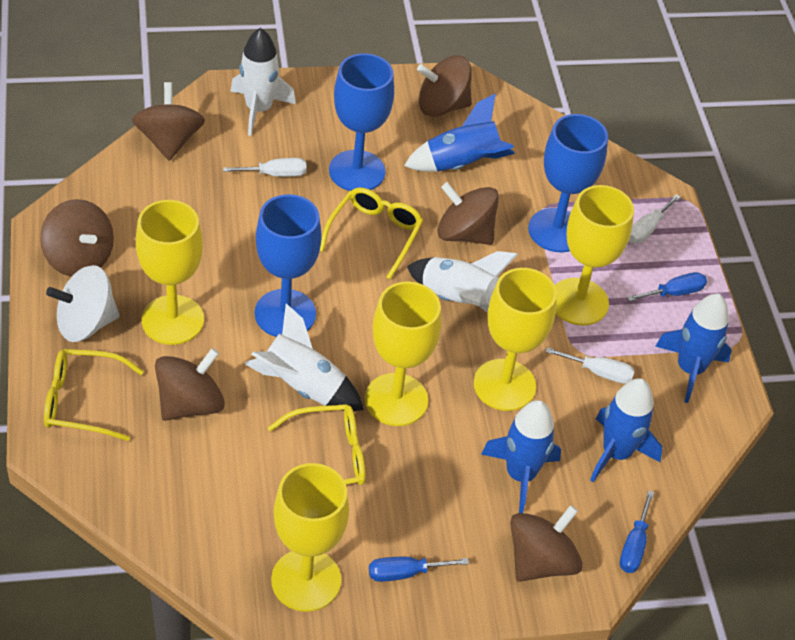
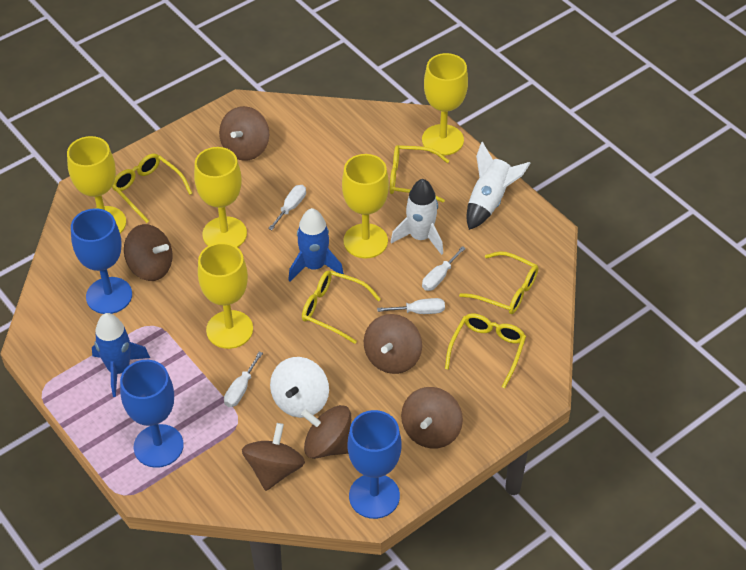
blue rocket: 4 -> 2
blue screwdriver: 3 -> 0
white rocket: 3 -> 2
white screwdriver: 3 -> 4
yellow glasses: 3 -> 5

